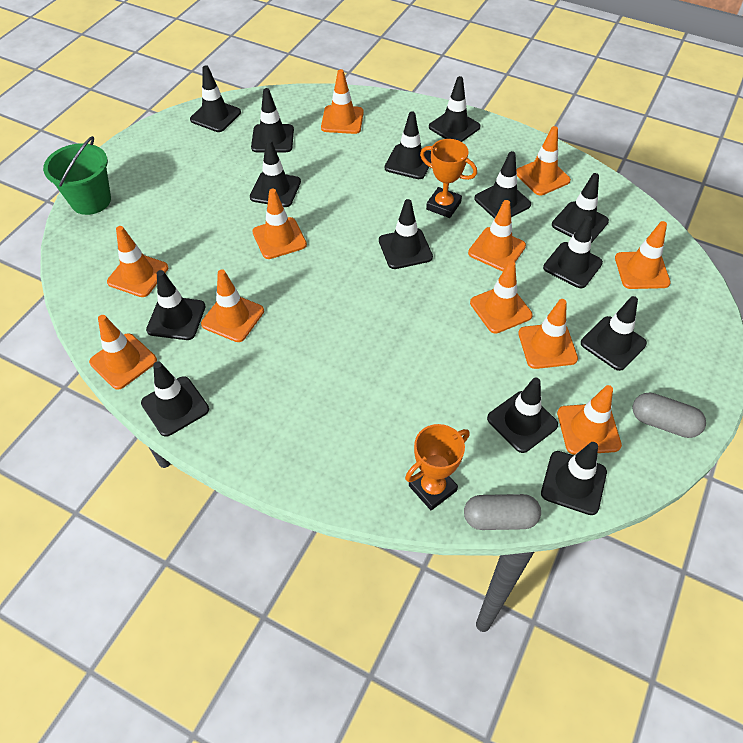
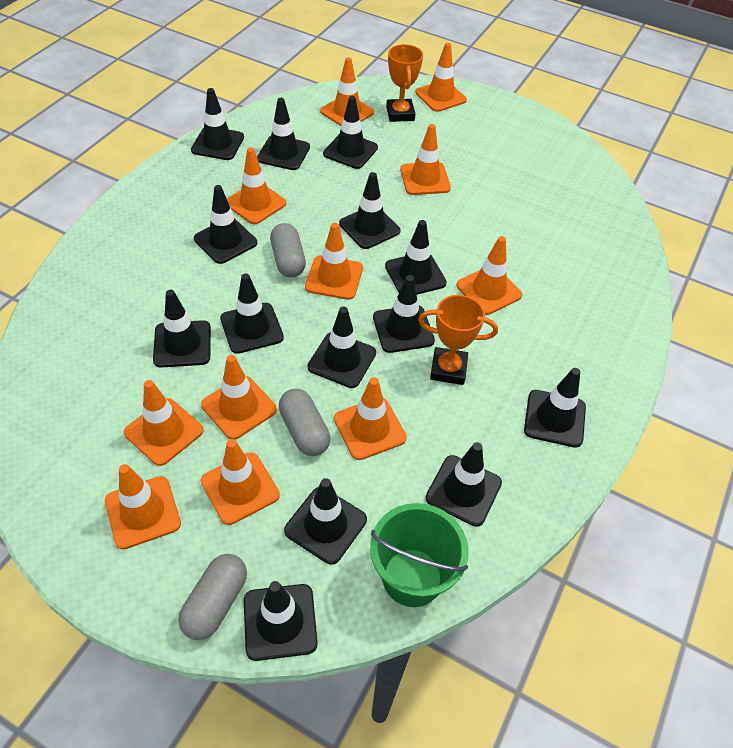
grey capsule: 2 -> 3

